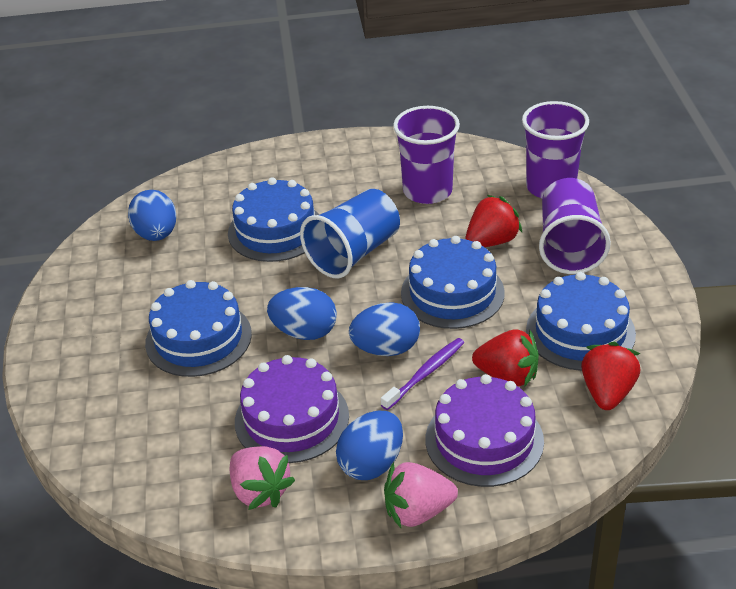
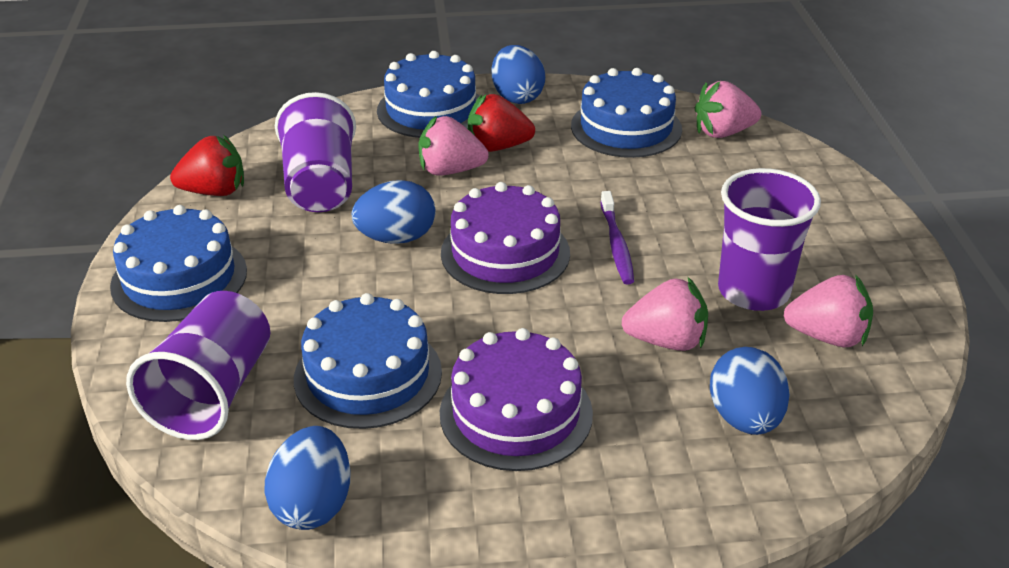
blue cup: 1 -> 0
pink strawberry: 2 -> 4
red strawberry: 3 -> 2

